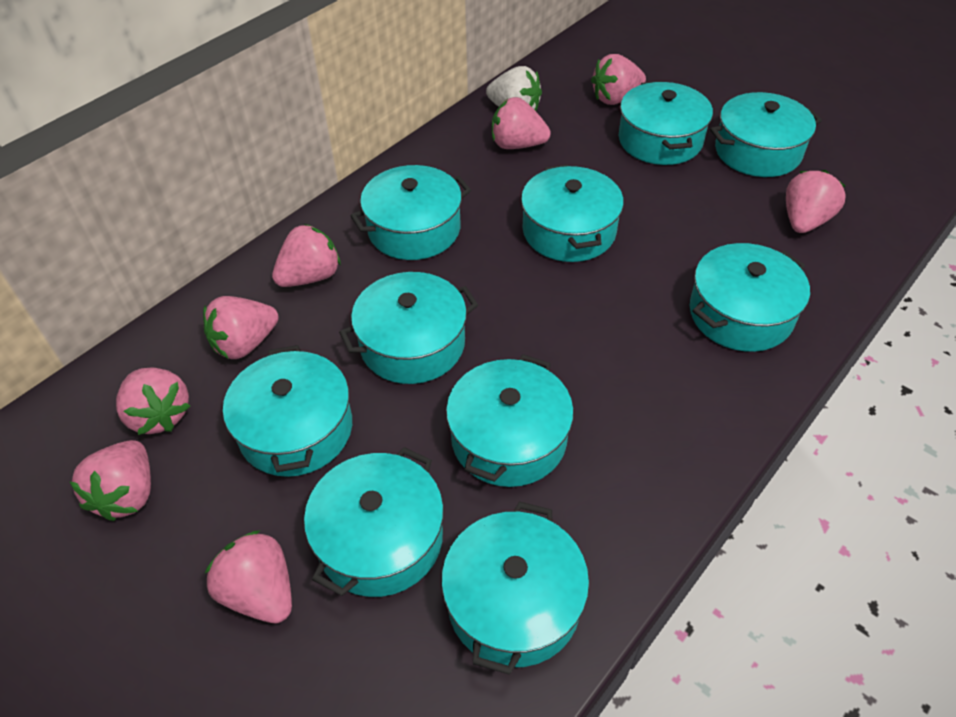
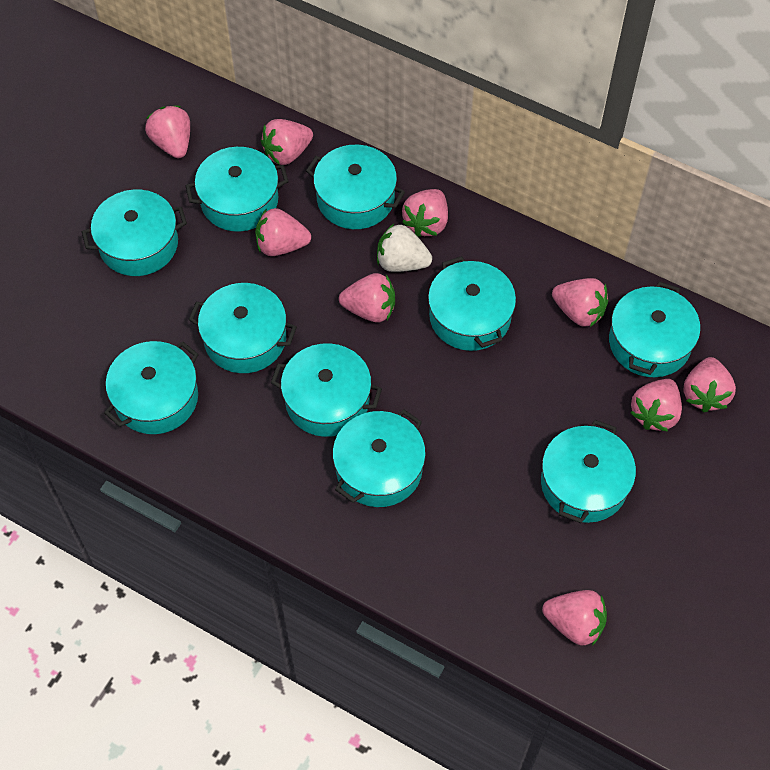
pink strawberry: 8 -> 9

